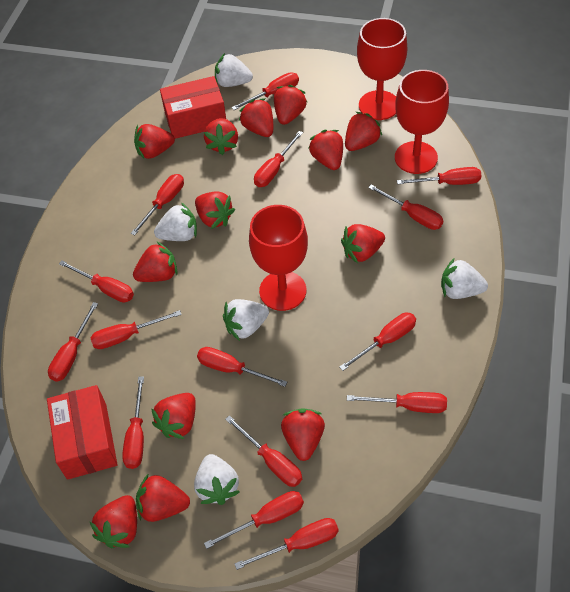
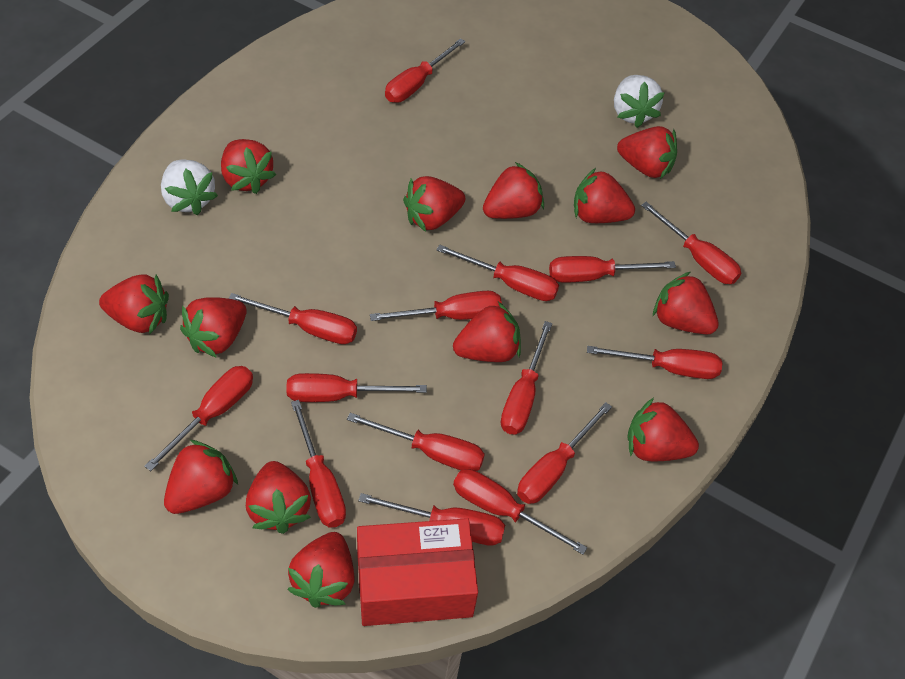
red box: 2 -> 1
red goblet: 3 -> 0
white strawberry: 5 -> 2

